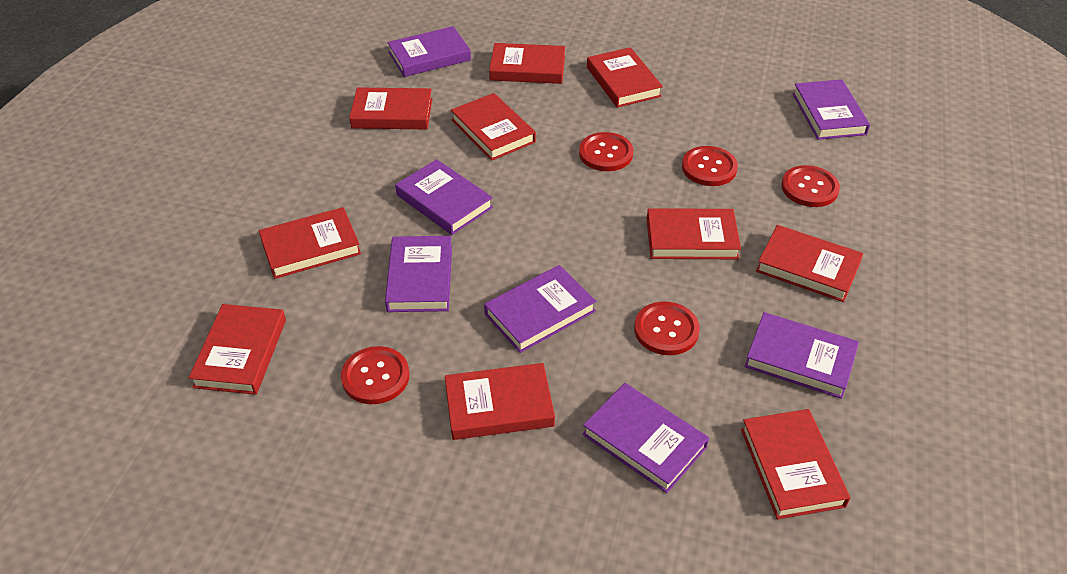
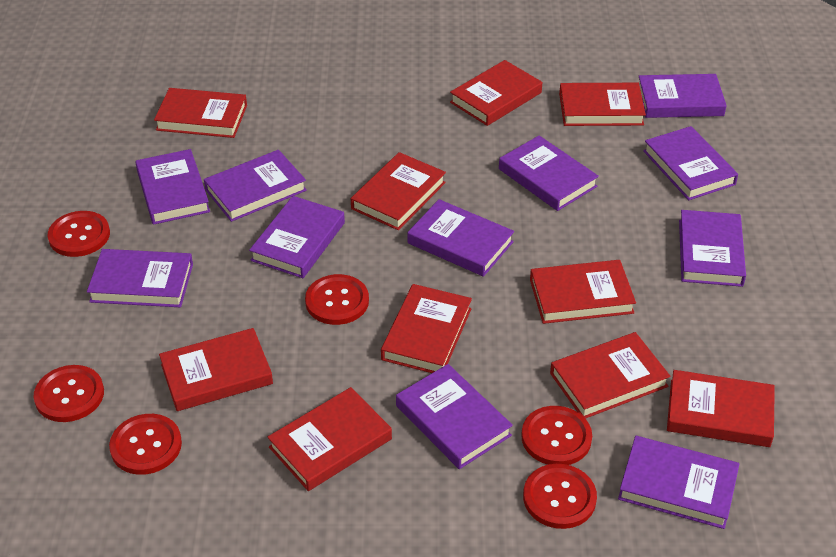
purple book: 7 -> 11
red button: 5 -> 6

